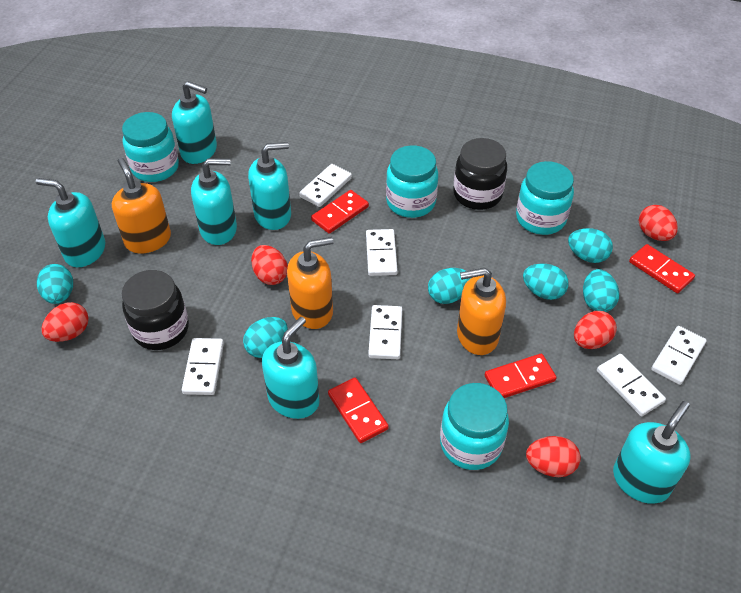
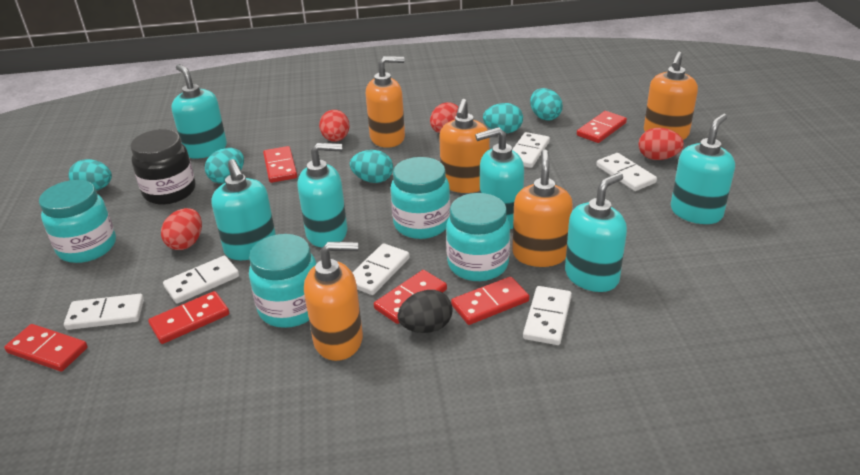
black egg: 0 -> 1
black jar: 2 -> 1
orange soap dispenser: 3 -> 5
red domino: 4 -> 6
red egg: 5 -> 4
turquoise egg: 6 -> 5

